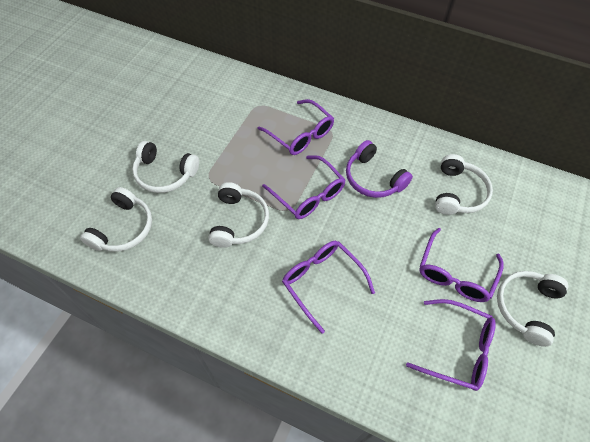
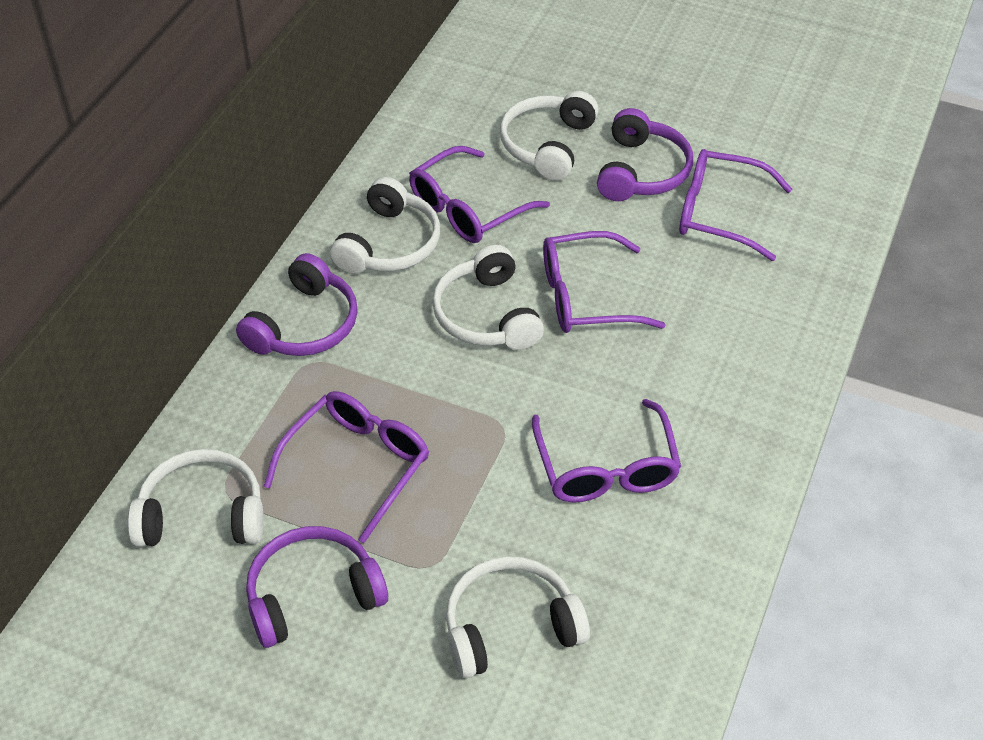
purple headphones: 1 -> 3

